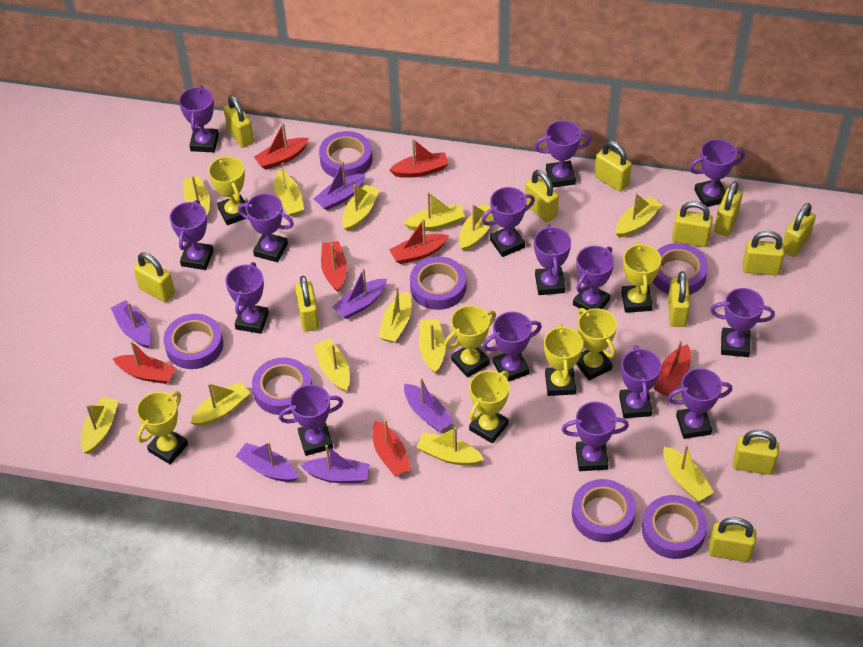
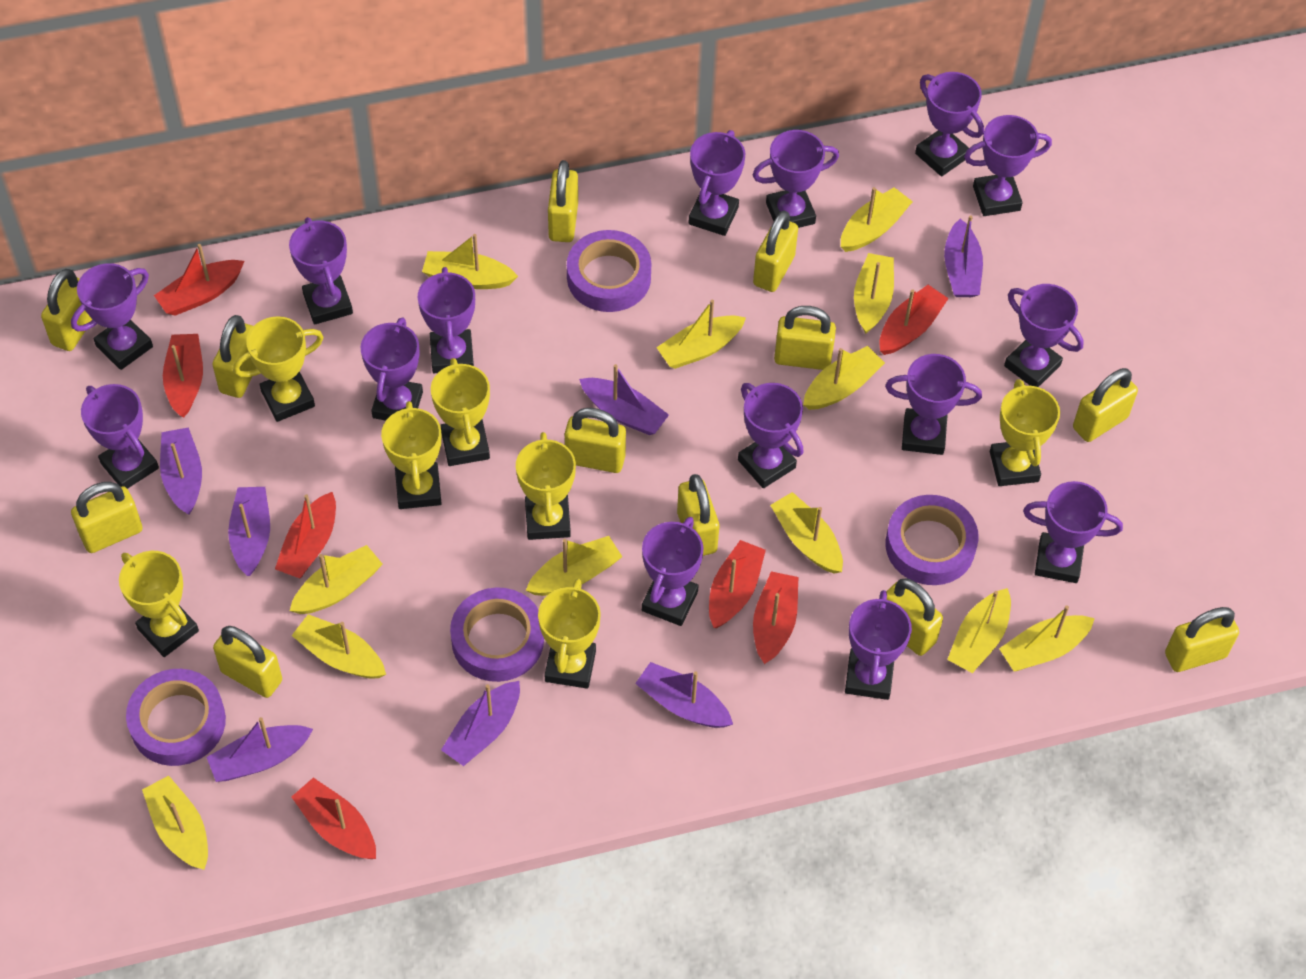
purple boat: 6 -> 7
purple tape: 7 -> 4
yellow boat: 13 -> 12

